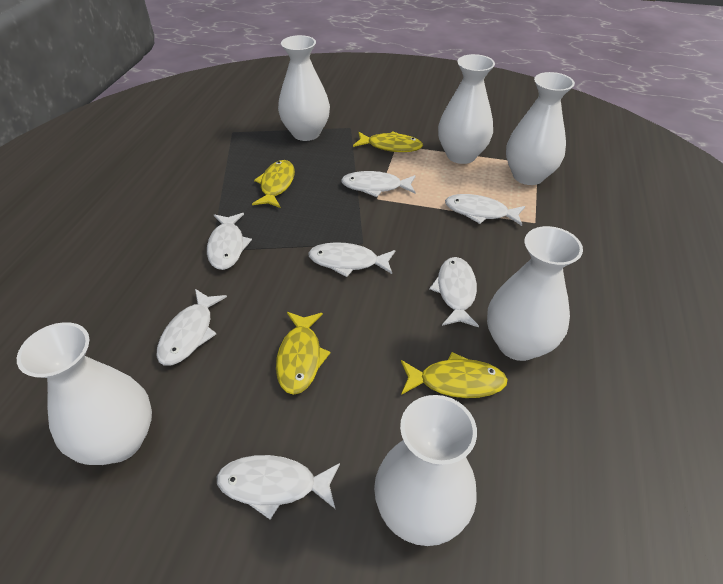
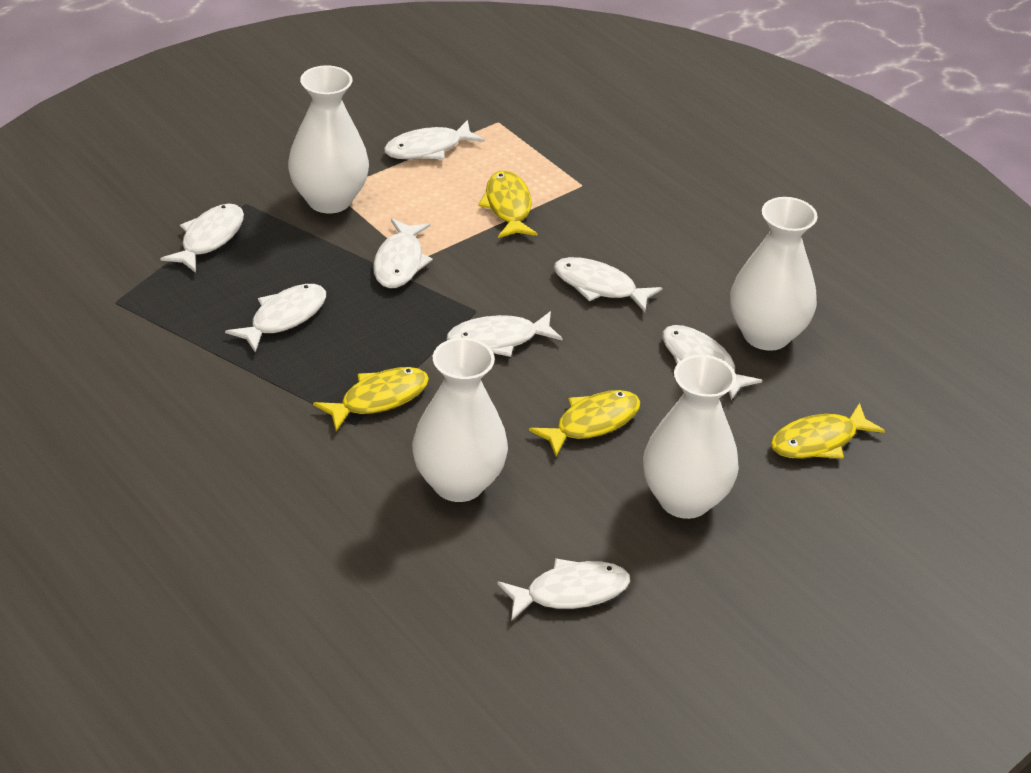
white fish: 7 -> 8
white vase: 6 -> 4

